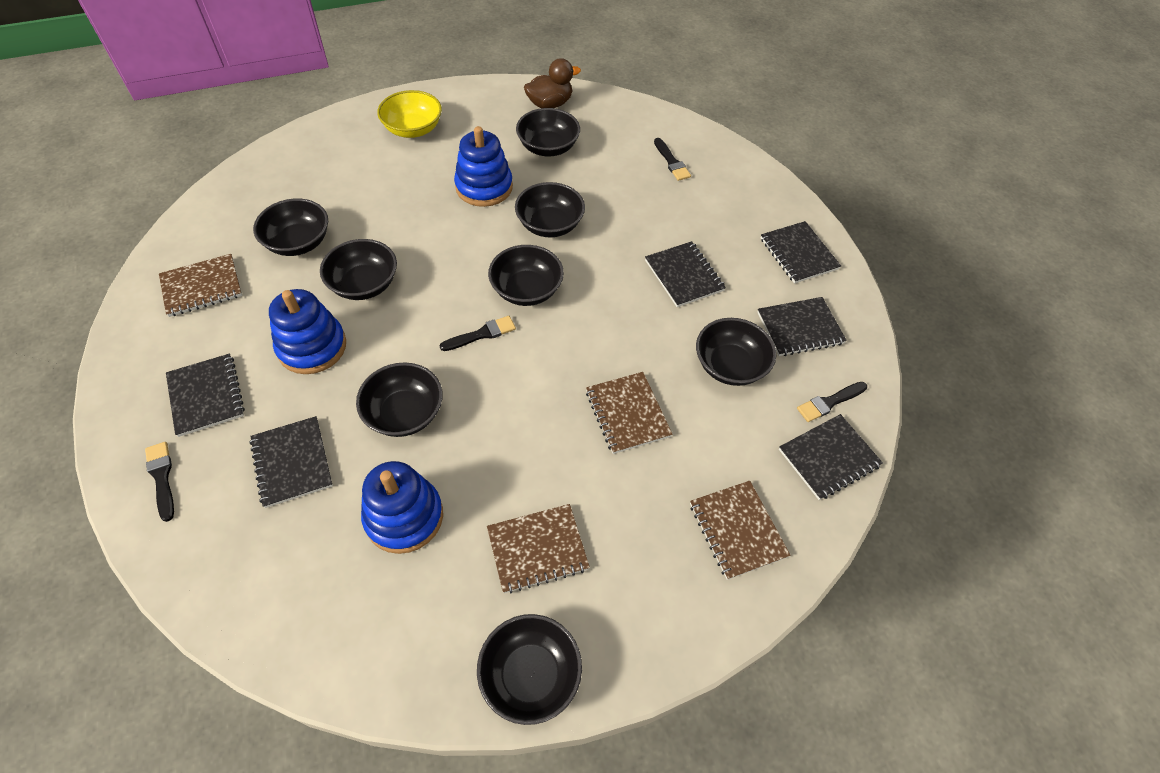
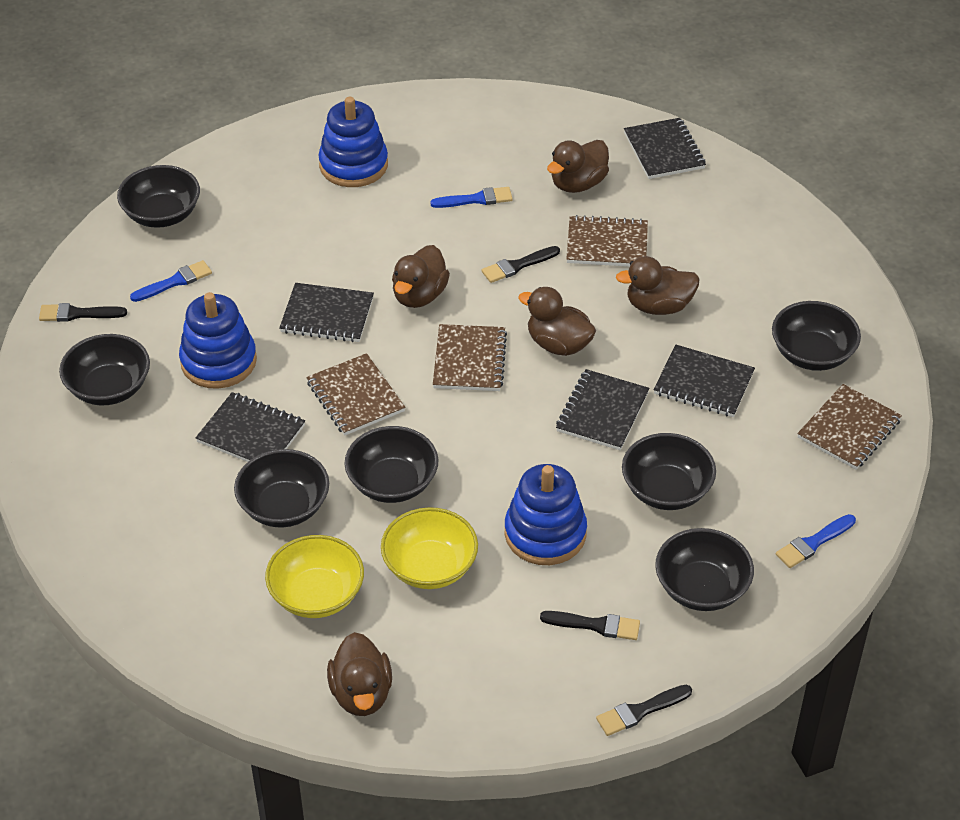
black bowl: 8 -> 7
black notebook: 6 -> 5
blue brush: 0 -> 3
brown duck: 1 -> 5
yellow bowl: 1 -> 2

